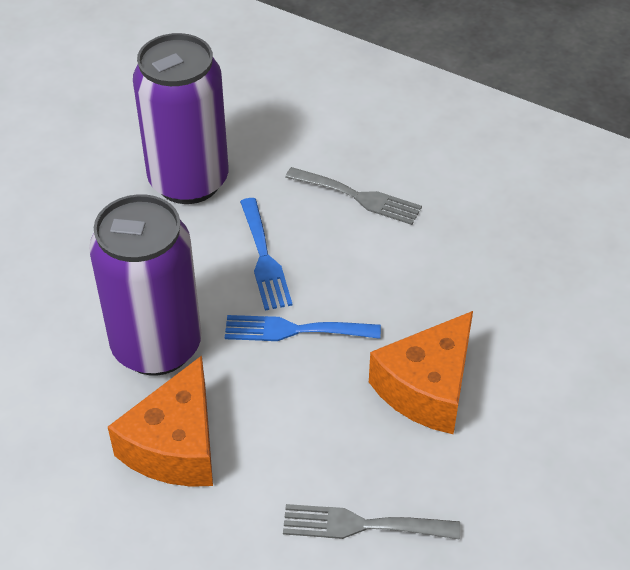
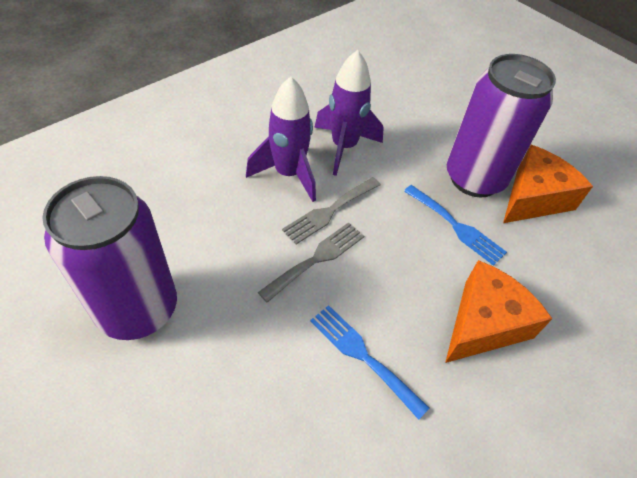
purple rocket: 0 -> 2

